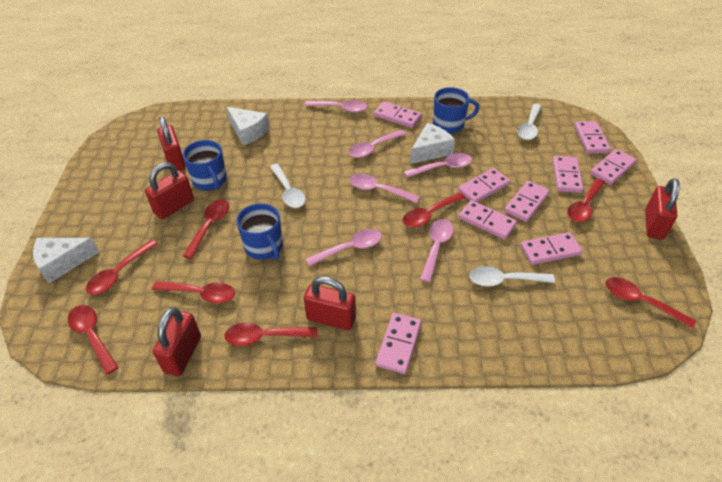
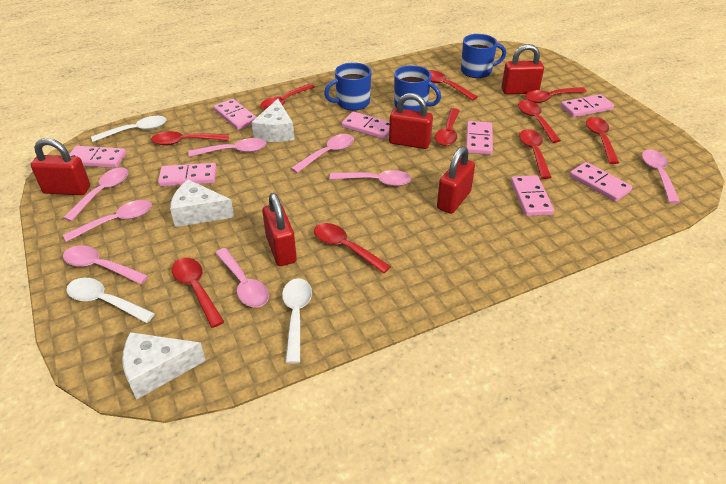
pink domino: 9 -> 8
pink spoon: 6 -> 8
red spoon: 8 -> 10

